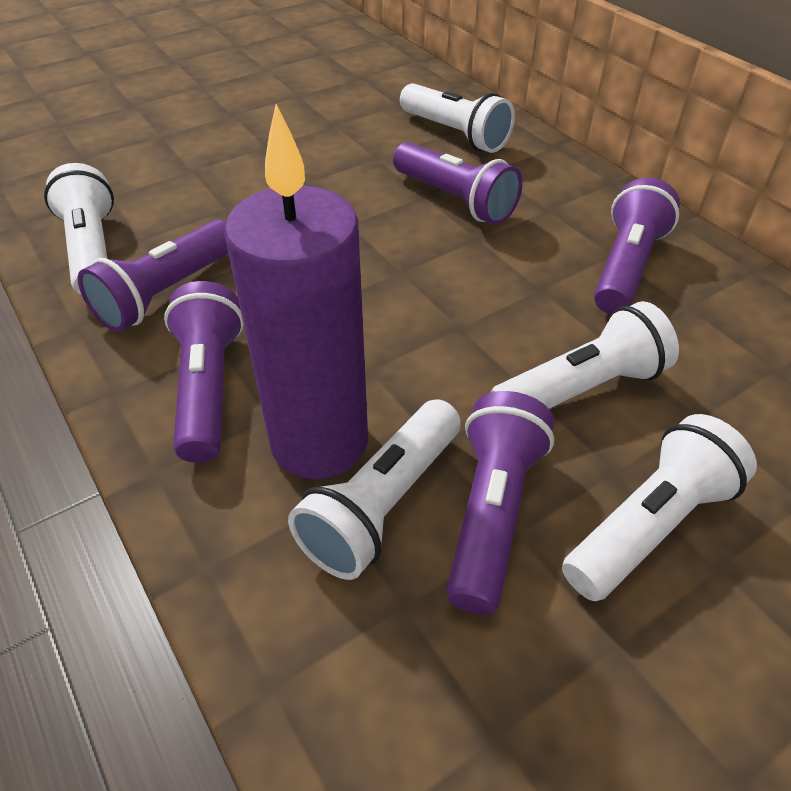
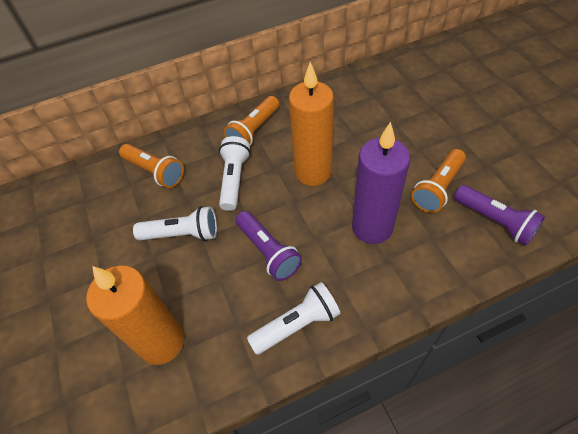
orange candle: 0 -> 2
orange flashlight: 0 -> 3
purple flashlight: 5 -> 2
white flashlight: 5 -> 3

